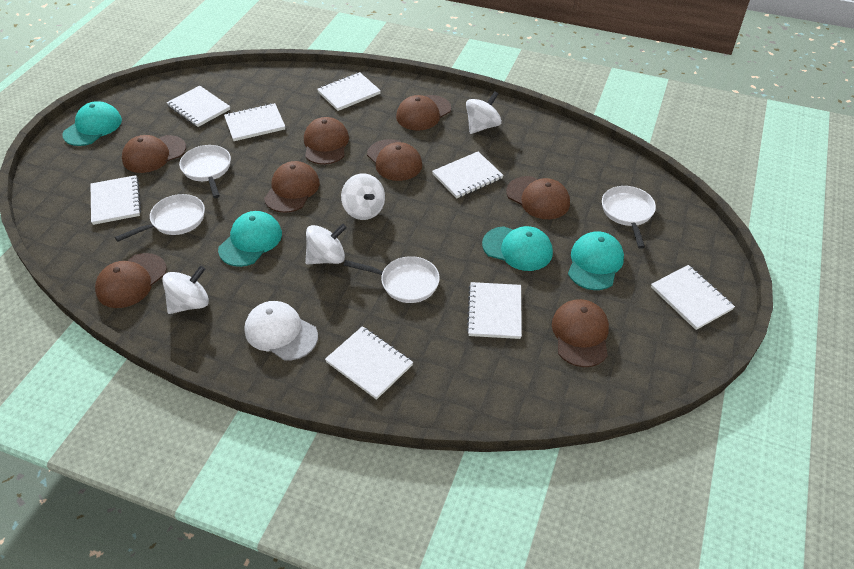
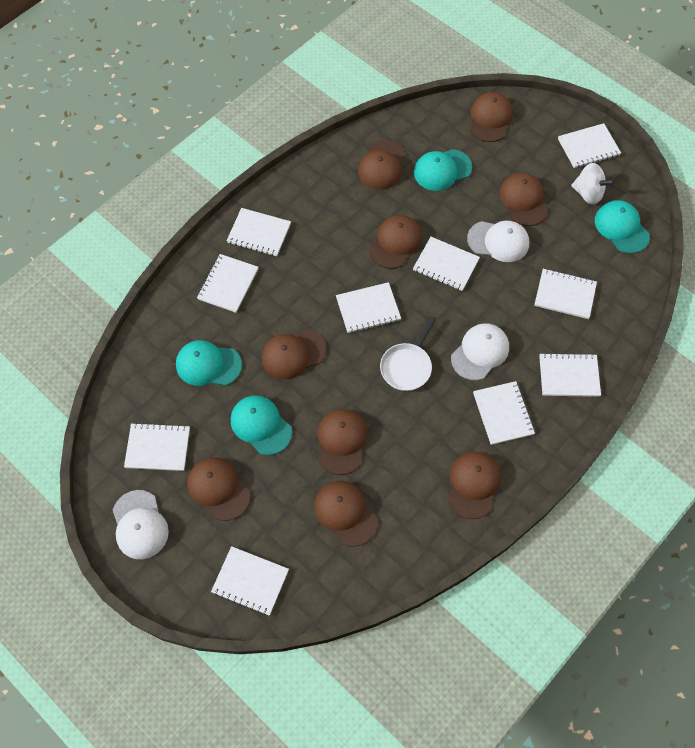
brown cap: 8 -> 9
white cap: 1 -> 3
white notebook: 8 -> 10
white pan: 4 -> 1
white spinning top: 4 -> 1

